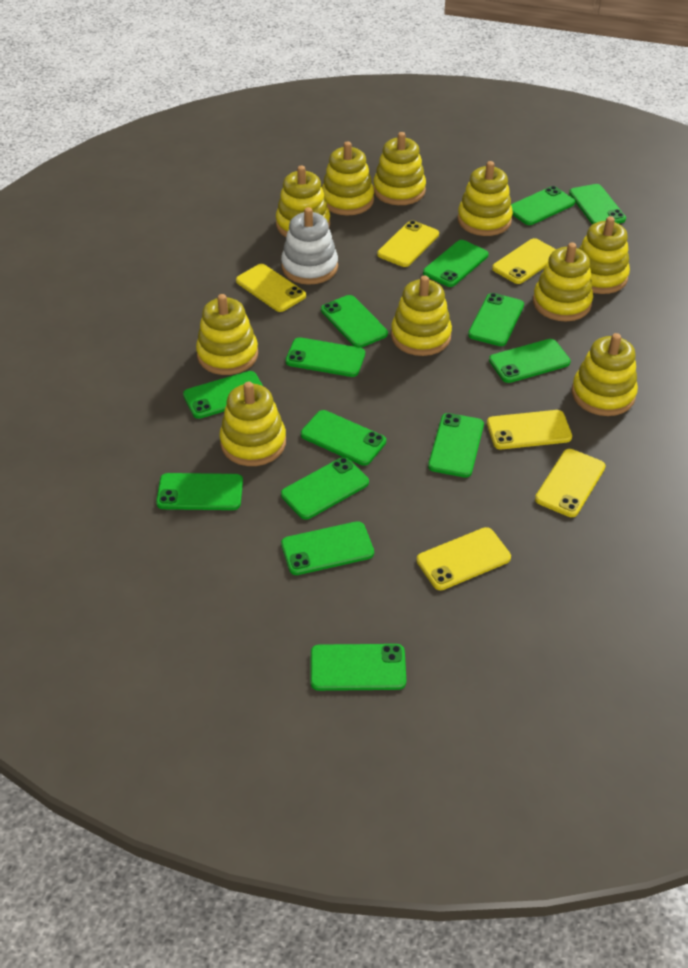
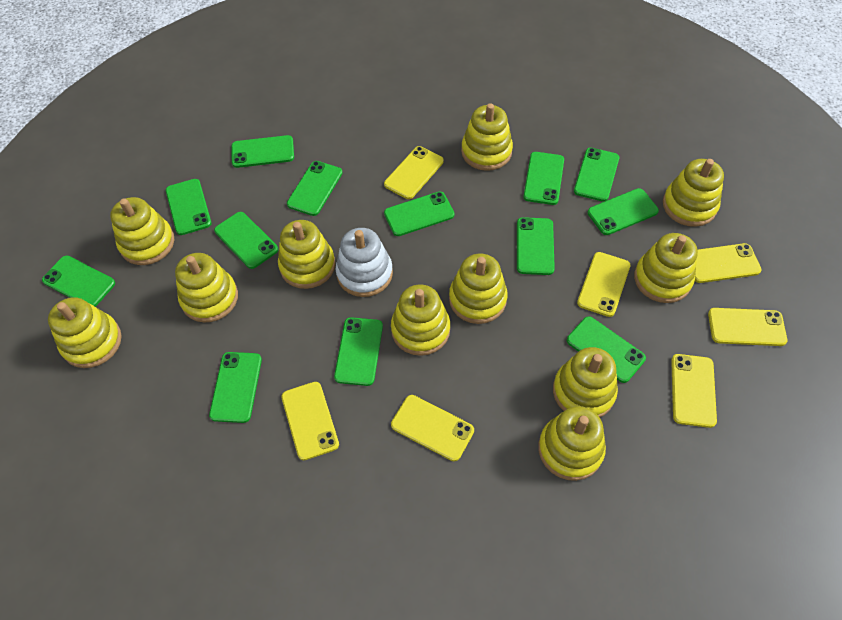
green phone: 14 -> 13
yellow phone: 6 -> 7
yellow stacking toy: 10 -> 11

